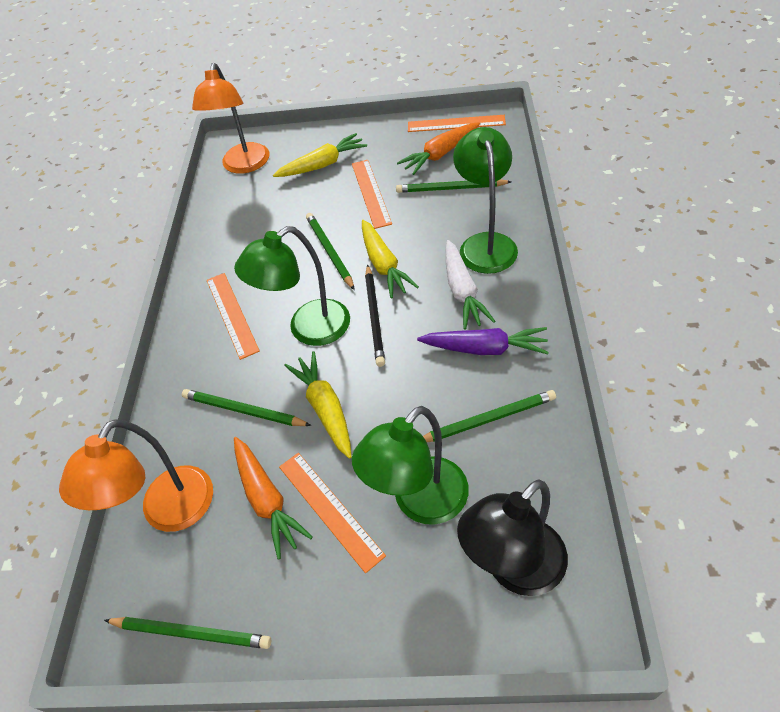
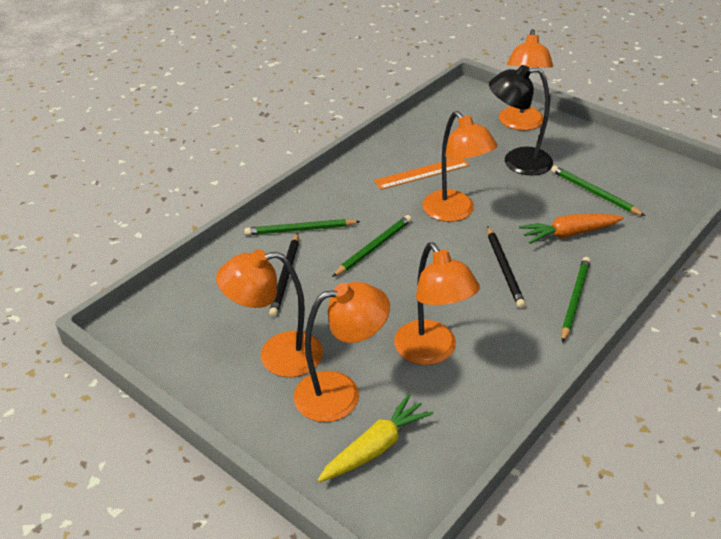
black pencil: 1 -> 2
green lamp: 3 -> 0
green pencil: 5 -> 4
orange carrot: 2 -> 1
orange lamp: 2 -> 5
orange ruler: 4 -> 1
purple carrot: 1 -> 0
white carrot: 1 -> 0
yellow carrot: 3 -> 1

